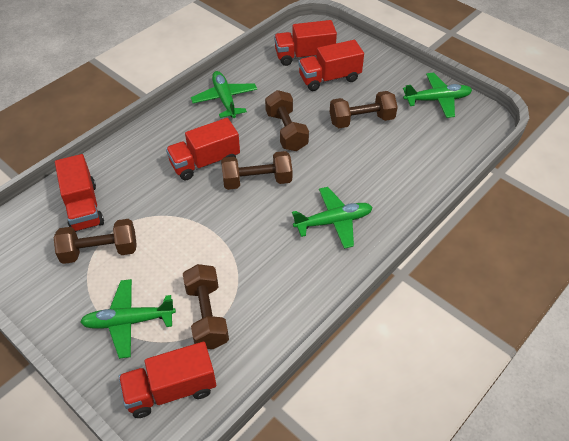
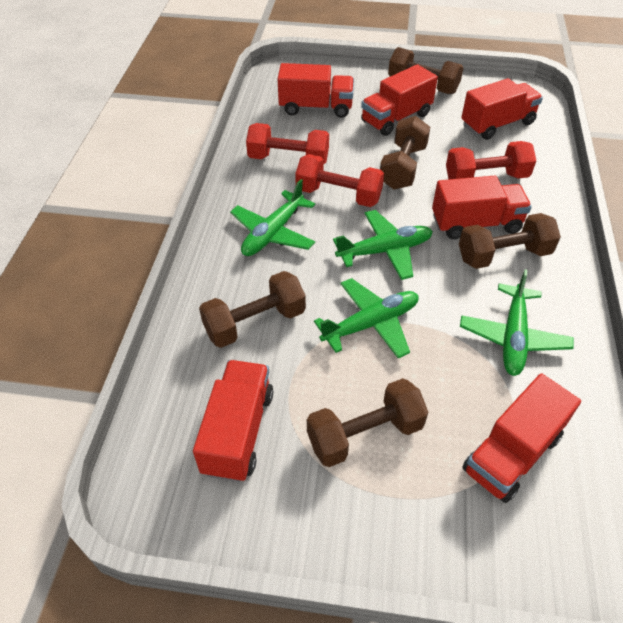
red dumbbell: 0 -> 3
red truck: 5 -> 6

